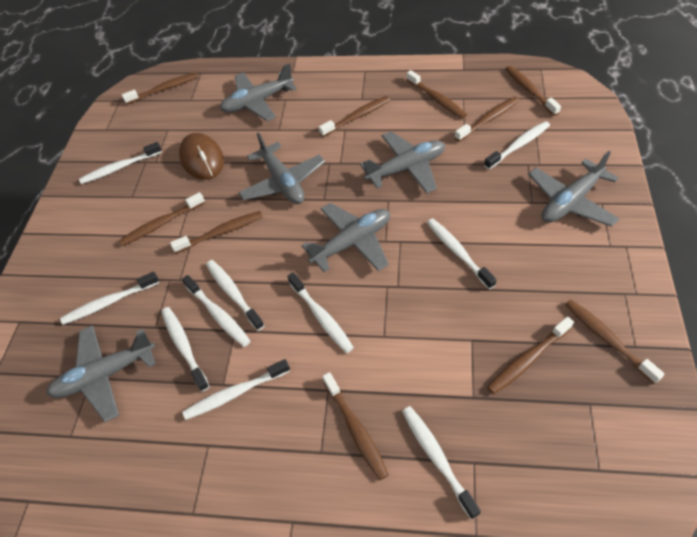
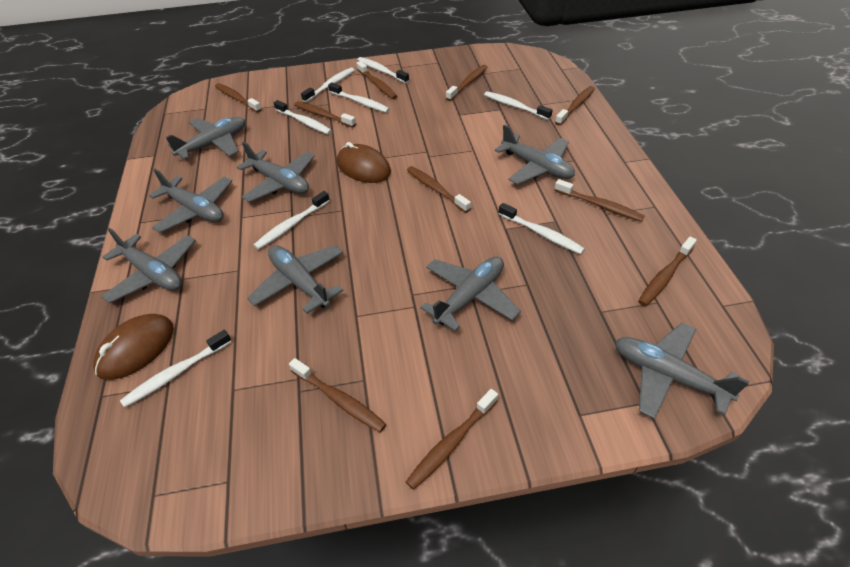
brown mouse: 1 -> 2
grey plane: 6 -> 8
white toothbrush: 10 -> 8

